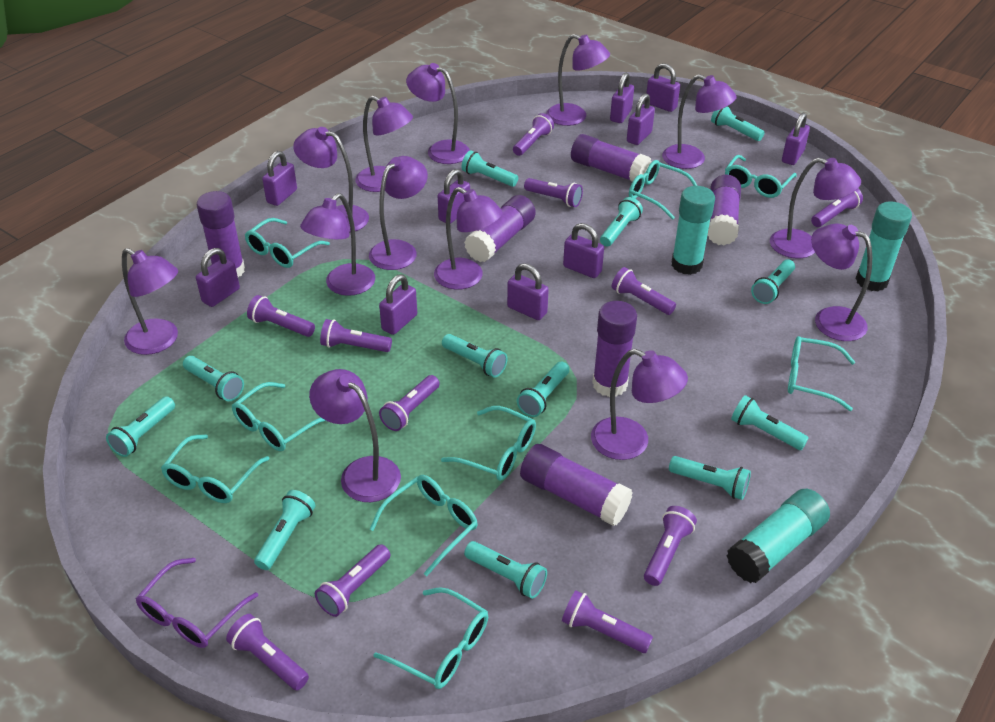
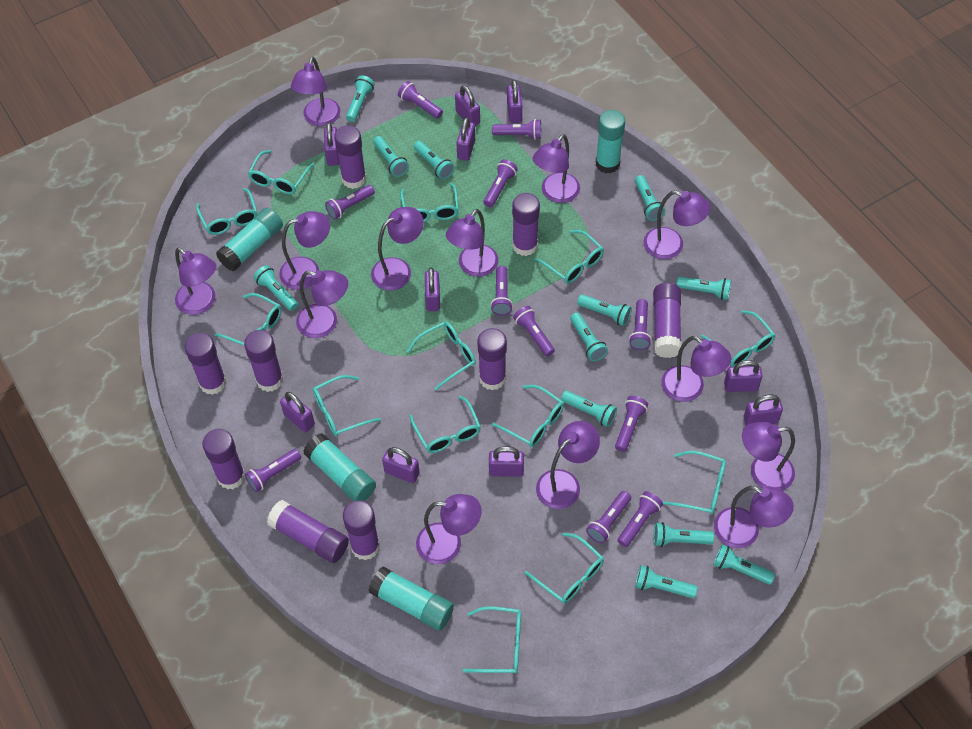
purple glasses: 1 -> 0
purple glue stick: 6 -> 9
turquoise glasses: 9 -> 13
turquoise glue stick: 3 -> 4

